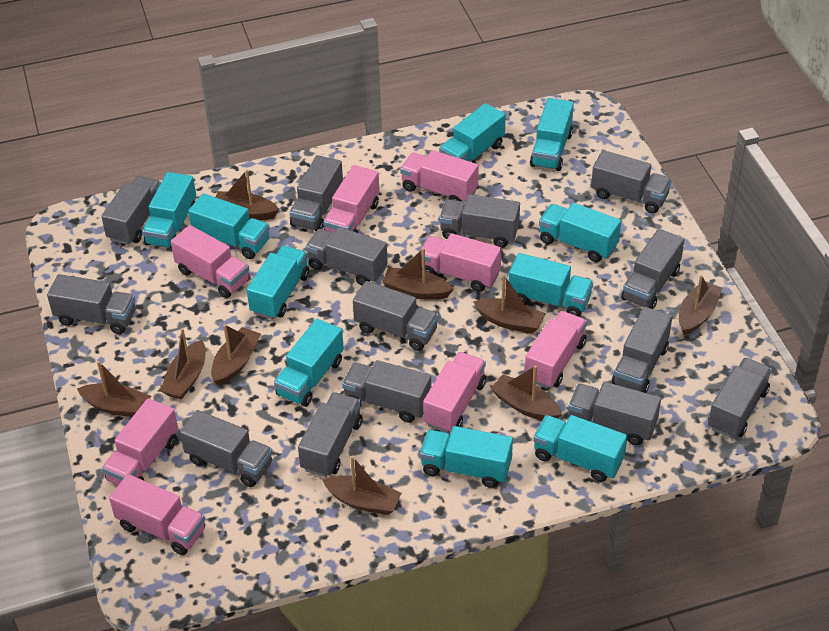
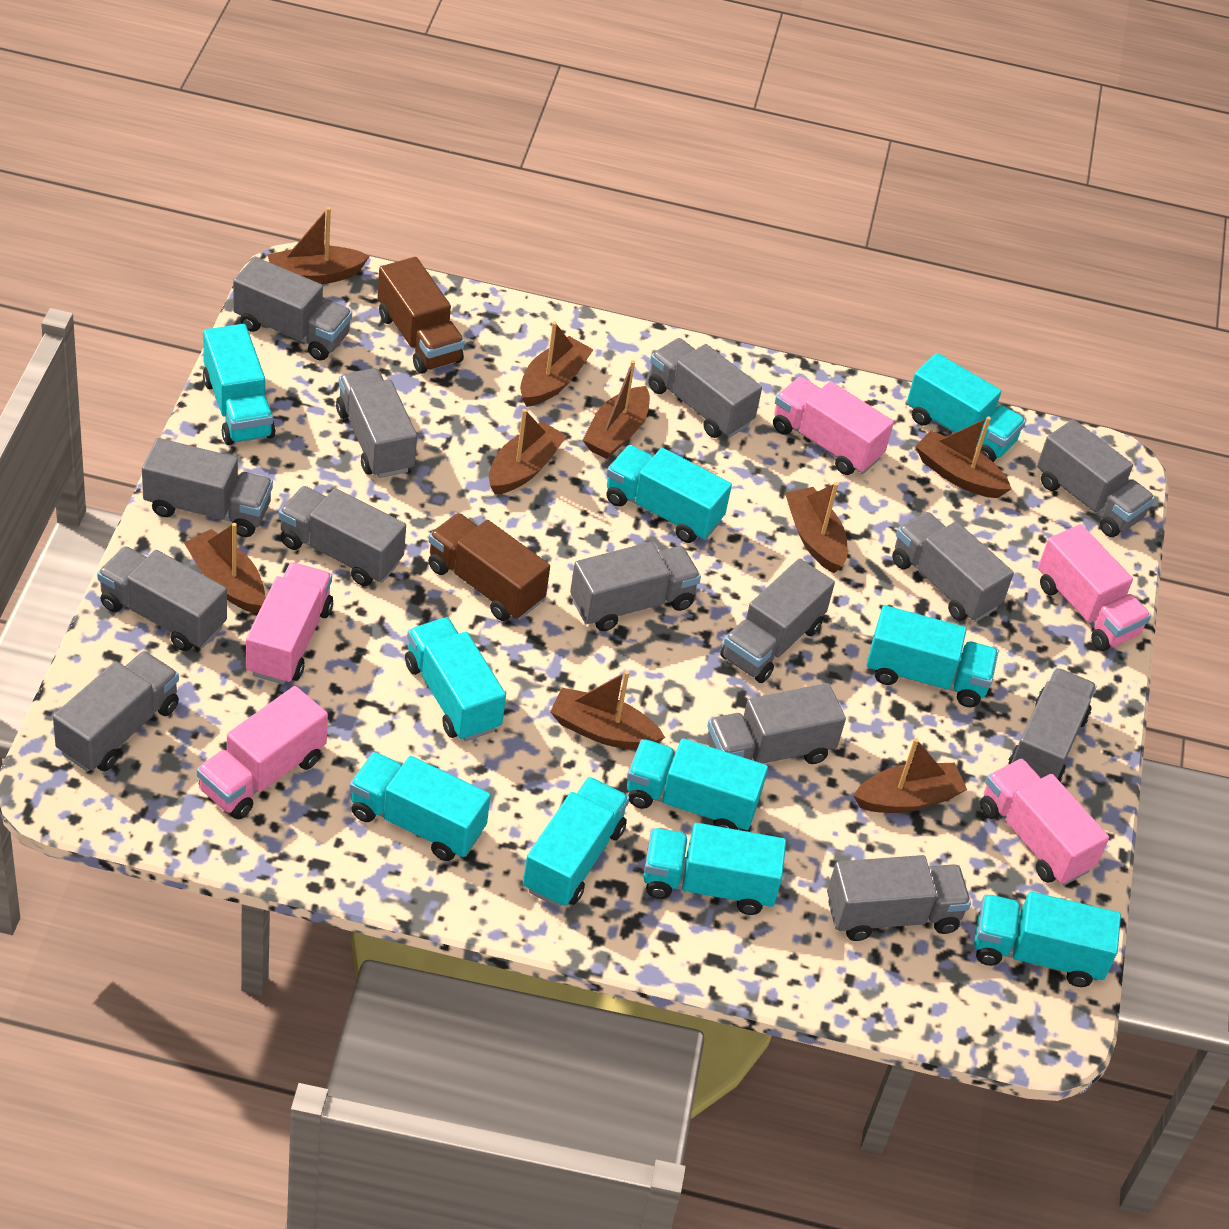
brown truck: 0 -> 2
pink truck: 8 -> 5

